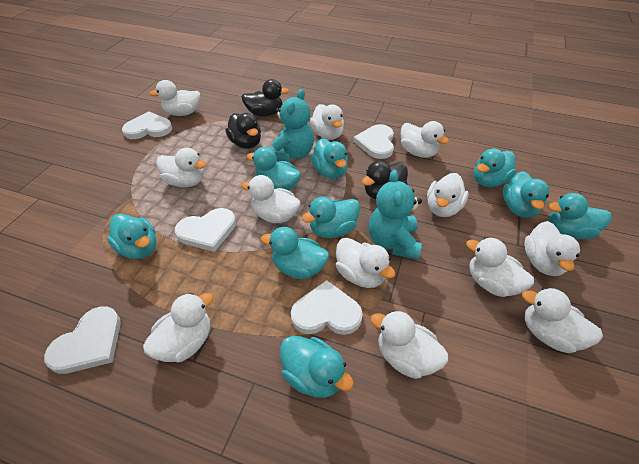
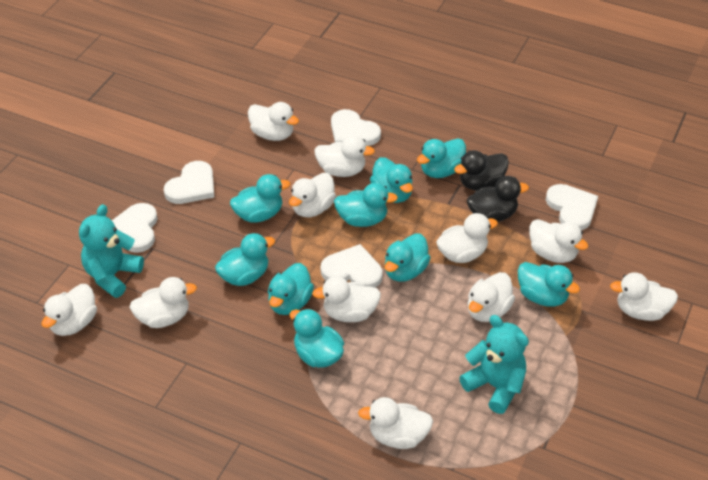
black duck: 3 -> 2
white duck: 12 -> 11

